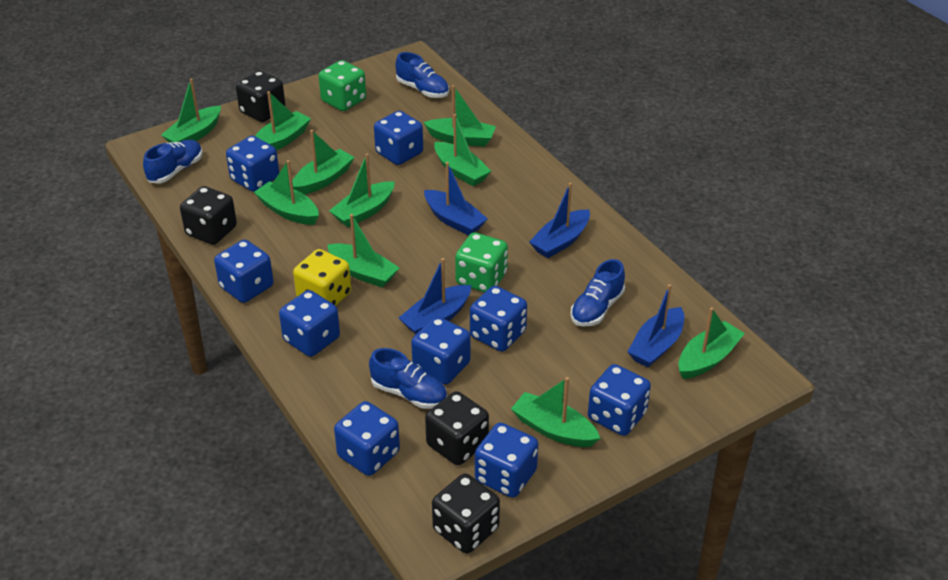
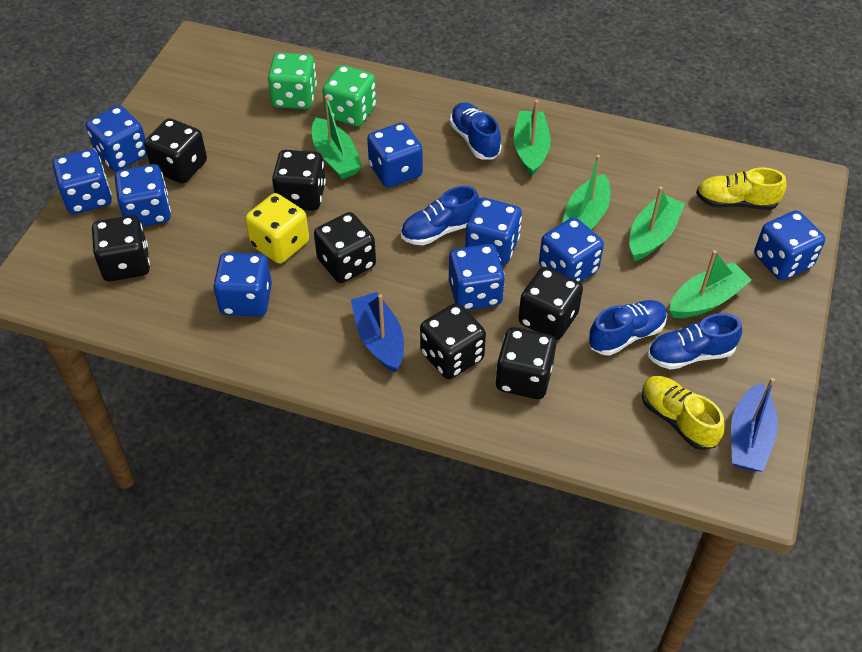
black dice: 4 -> 7
blue boat: 4 -> 2
green boat: 10 -> 5
yellow shoe: 0 -> 2

